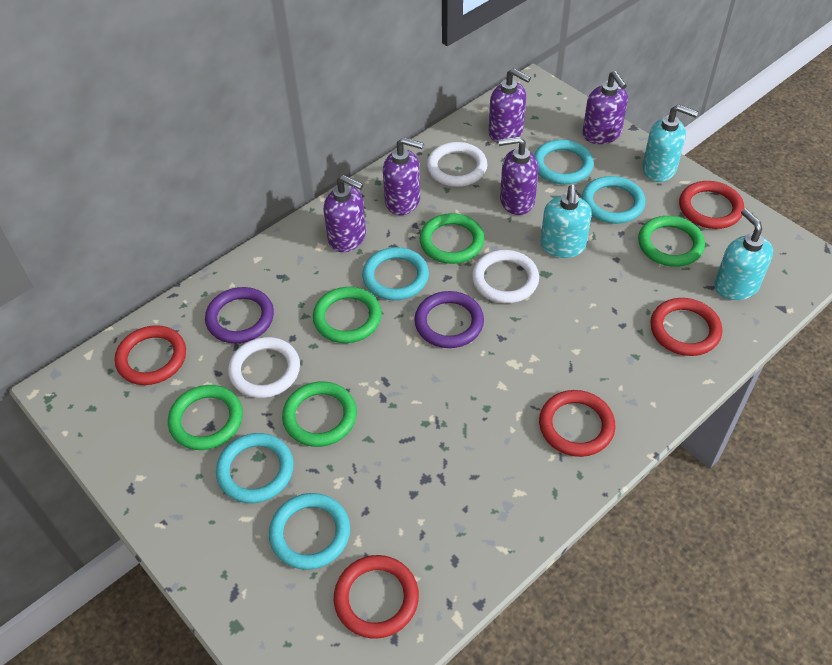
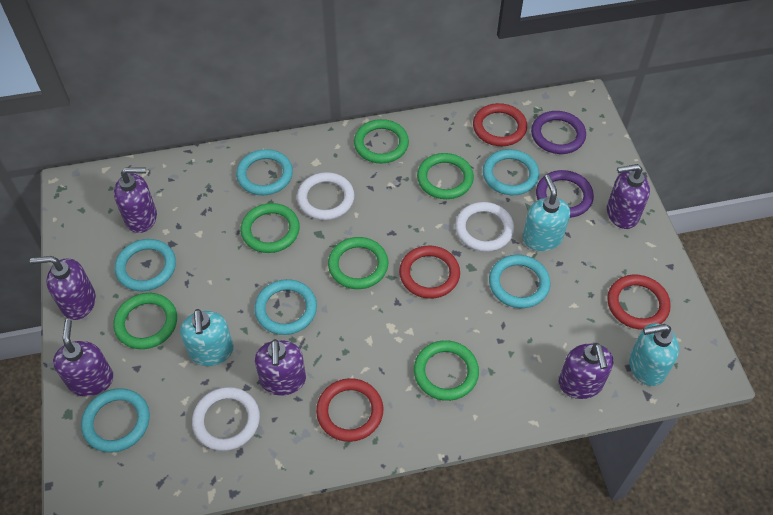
green ring: 5 -> 6
purple soap dispenser: 5 -> 6
red ring: 5 -> 4
turquoise ring: 5 -> 6

